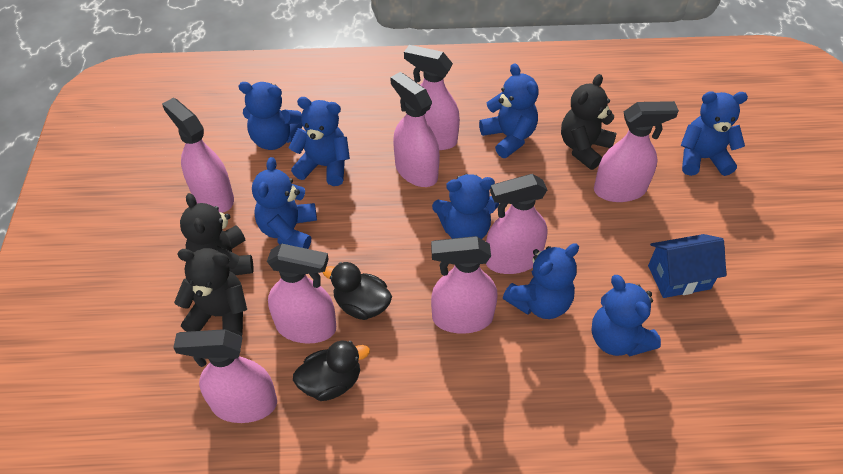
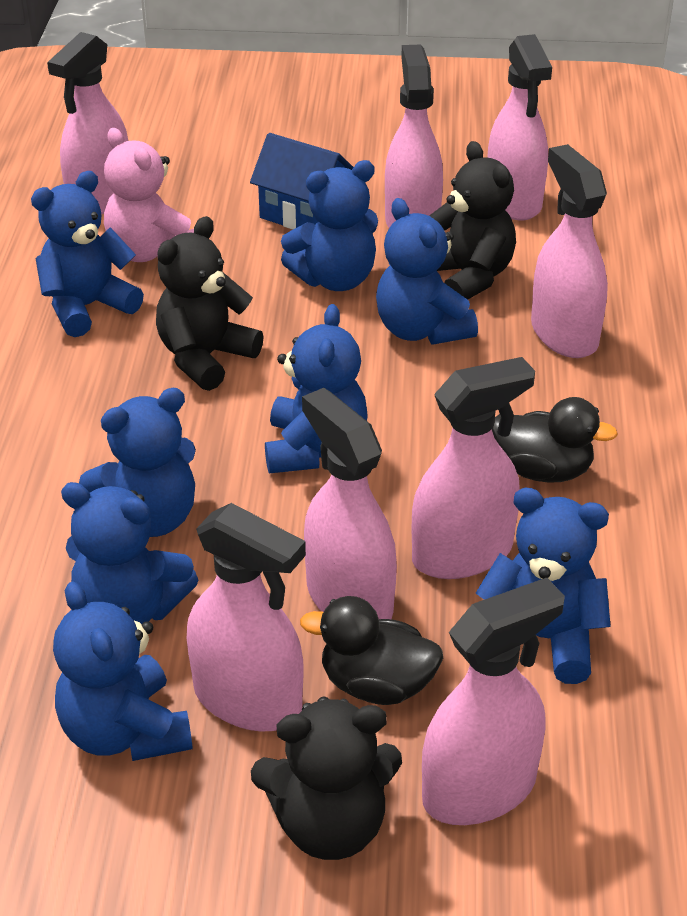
pink teddy bear: 0 -> 1

